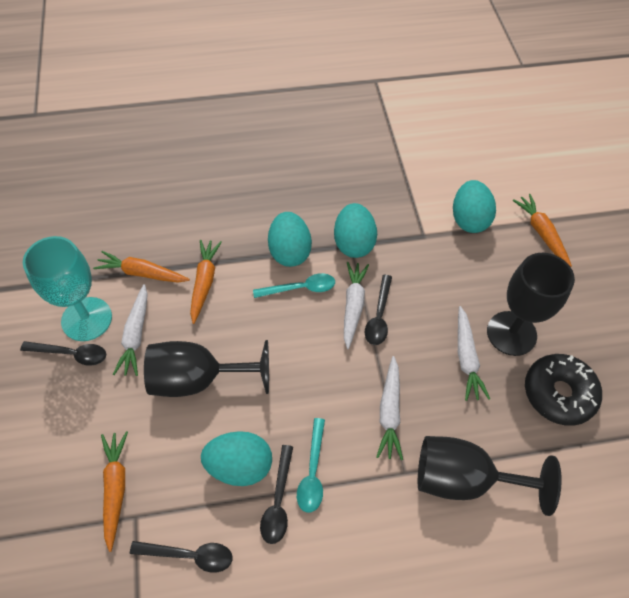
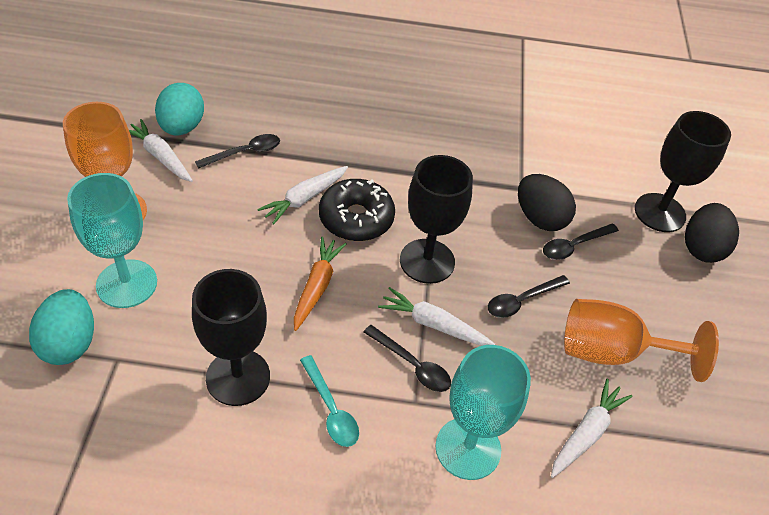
black egg: 0 -> 2
orange carrot: 4 -> 1
orange goblet: 0 -> 2
turquoise egg: 4 -> 2
turquoise goblet: 1 -> 2
turquoise spoon: 2 -> 1

